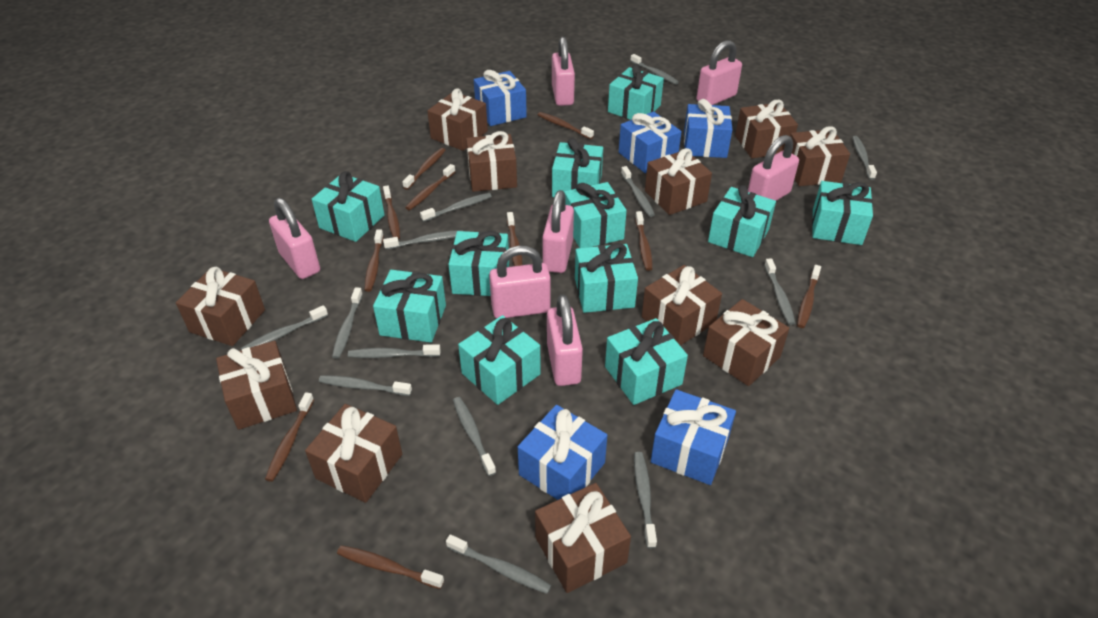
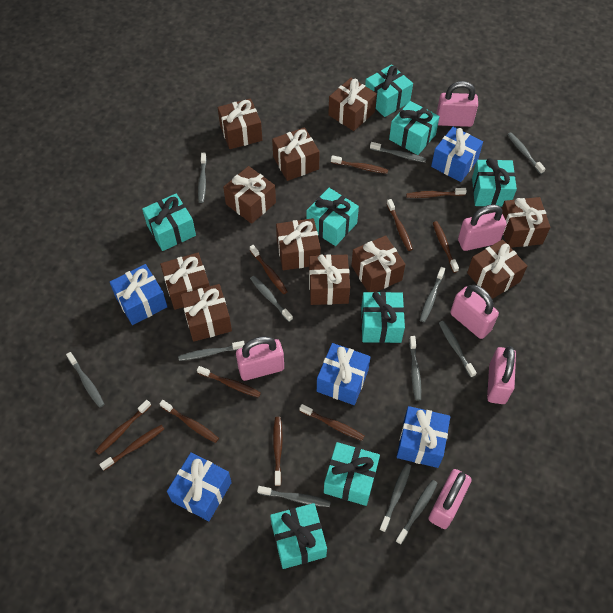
brown toothbrush: 10 -> 11
grey toothbrush: 13 -> 12
pink padlock: 7 -> 6
turquoise gift: 11 -> 8

